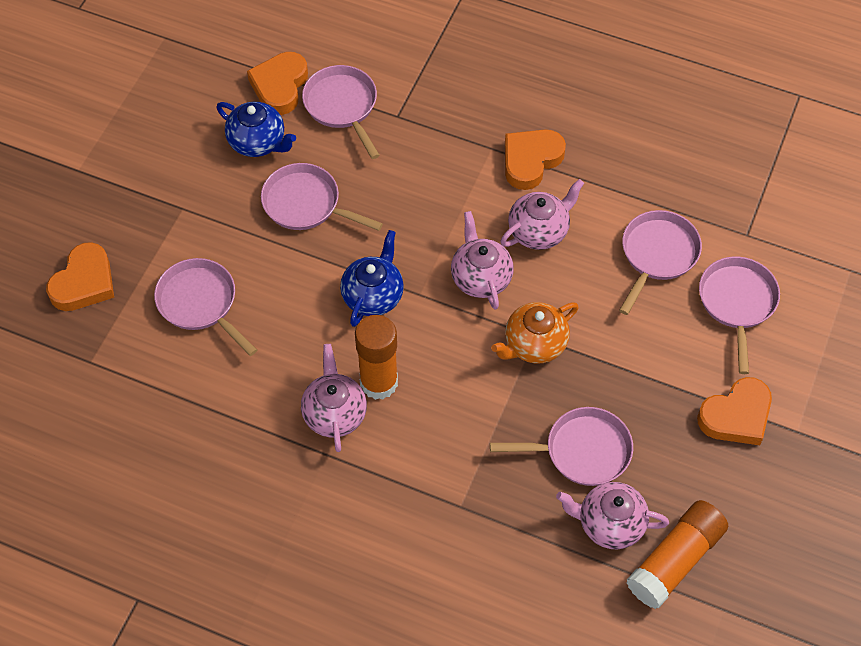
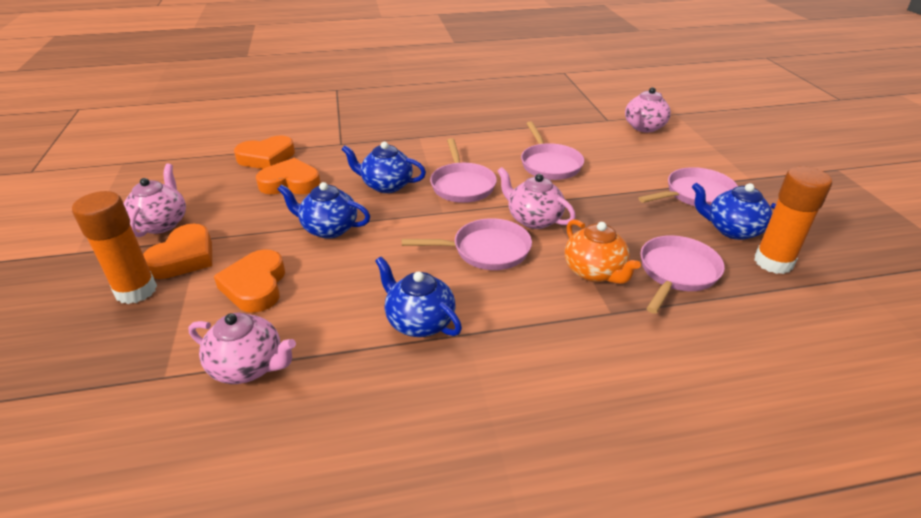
blue teapot: 2 -> 4
pink pan: 6 -> 5

